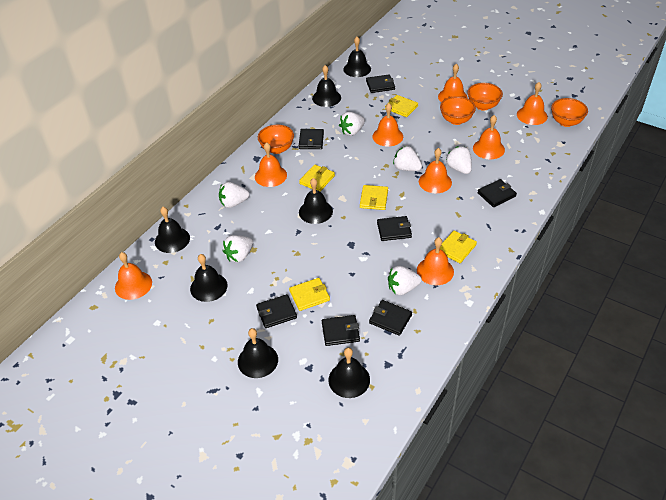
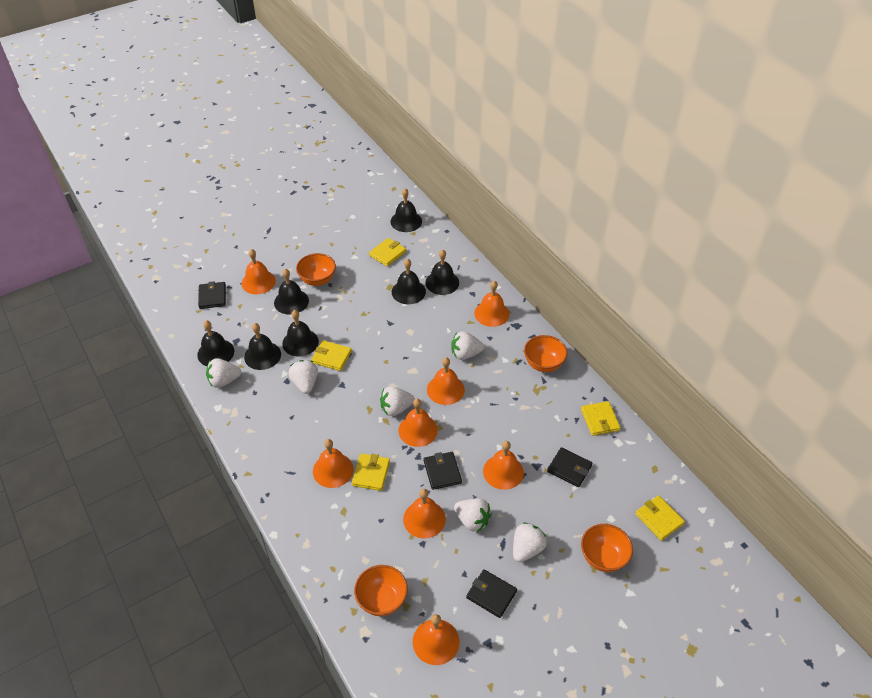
black wallet: 7 -> 4

